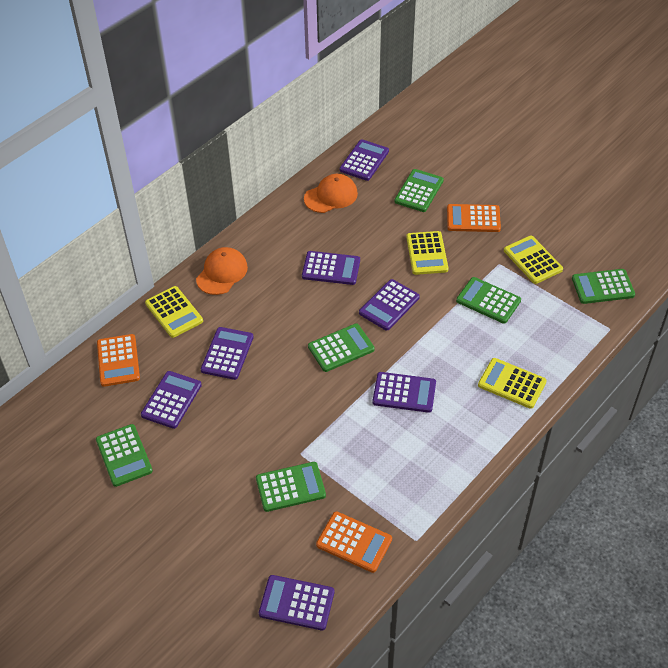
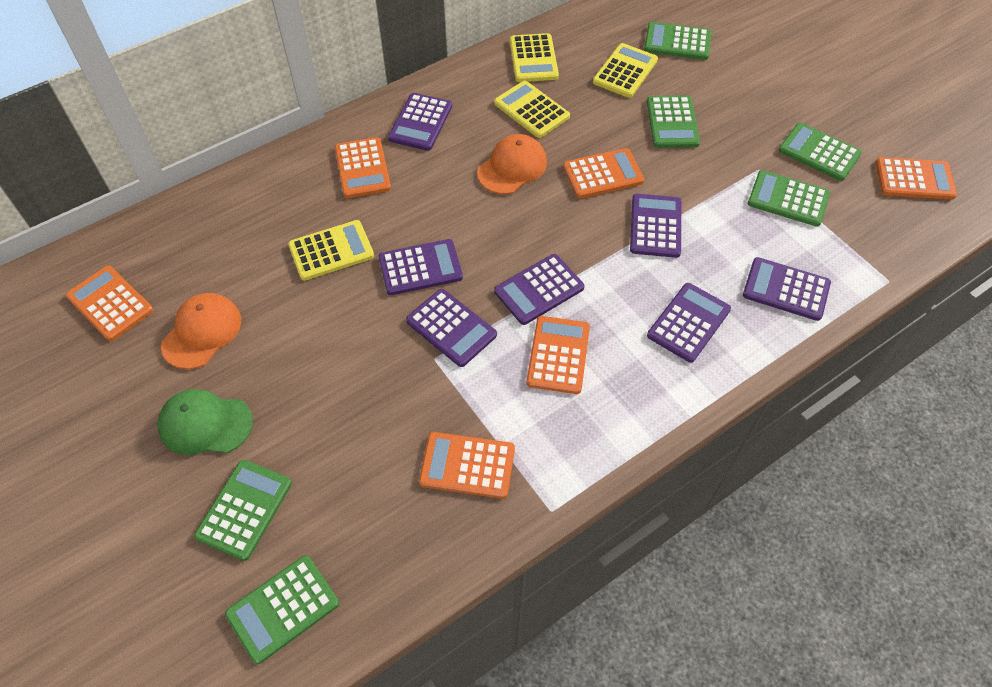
green cap: 0 -> 1
orange calculator: 3 -> 6

